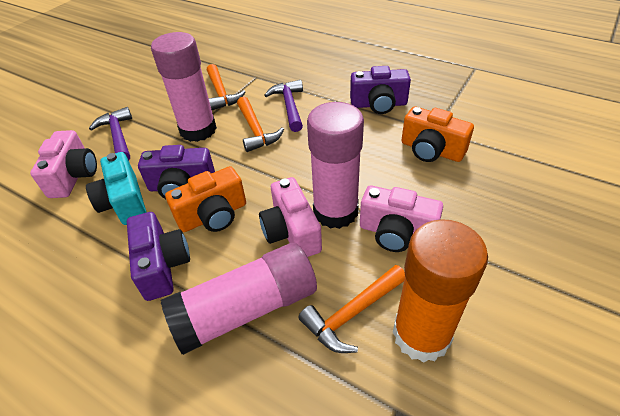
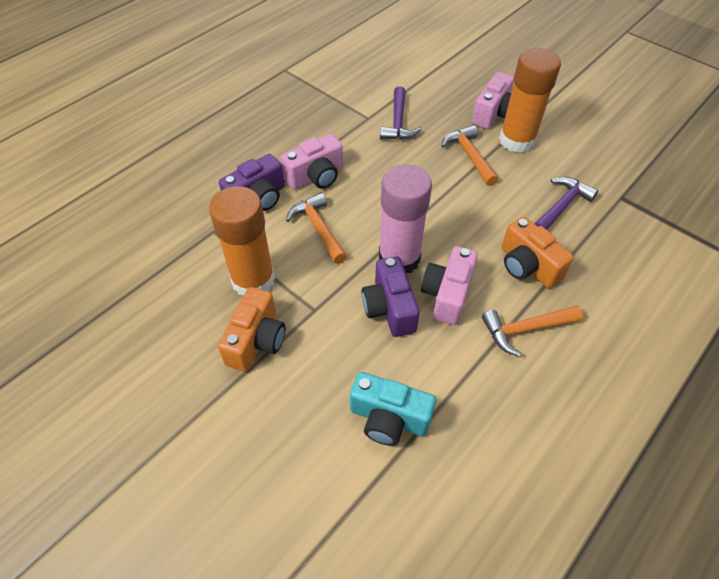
orange glue stick: 1 -> 2
pink glue stick: 3 -> 1
purple camera: 3 -> 2

